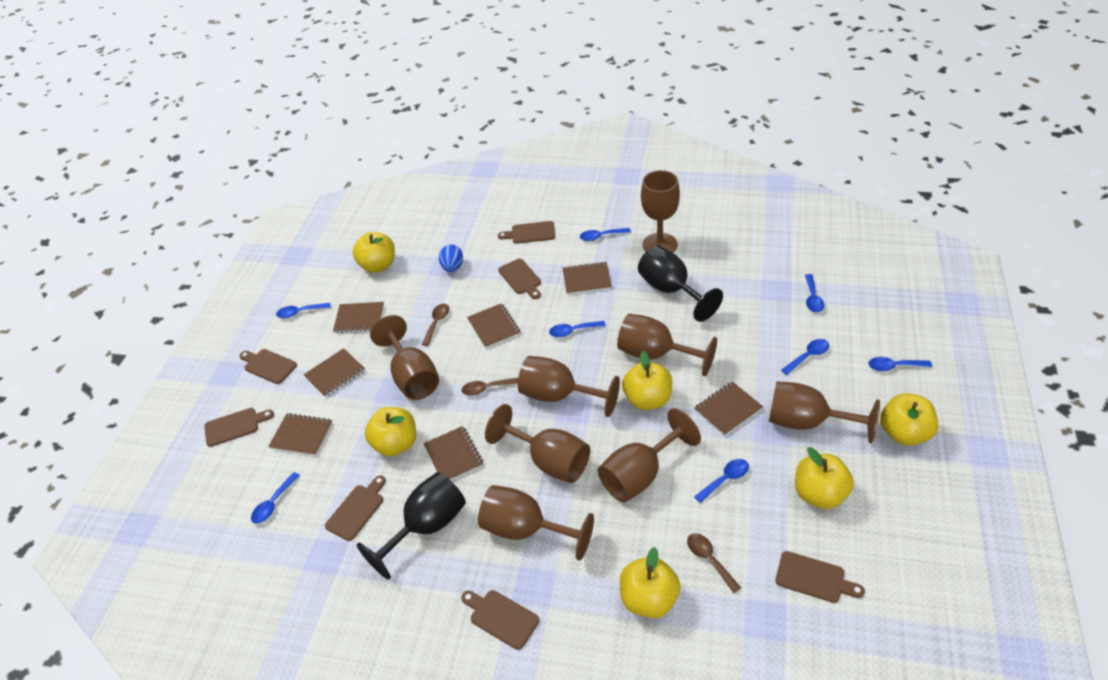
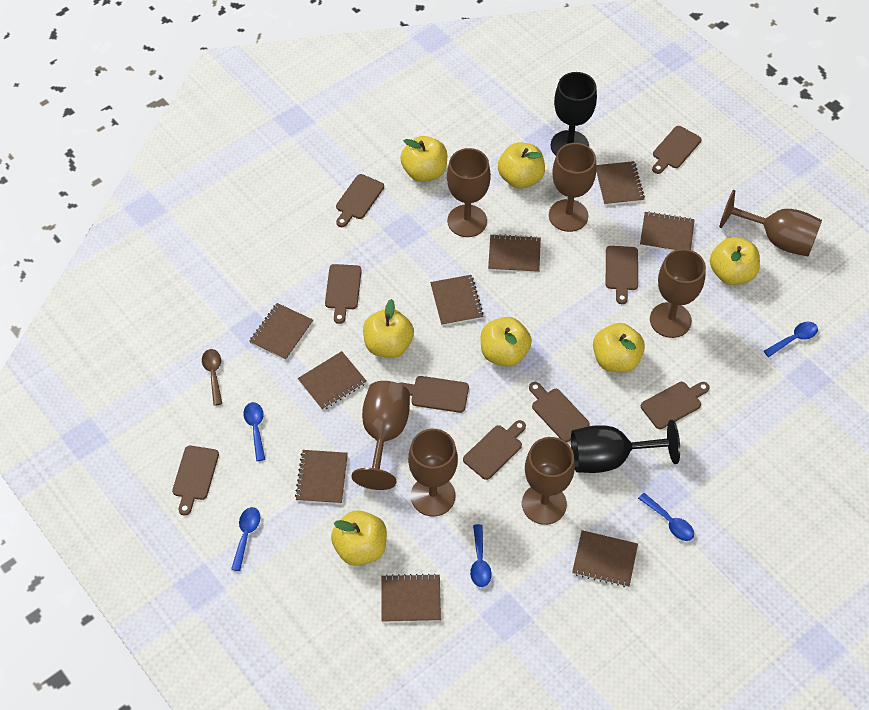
blue egg: 1 -> 0
blue spoon: 8 -> 5
brown cutting board: 7 -> 9
brown goblet: 8 -> 7
brown notebook: 7 -> 9
brown spoon: 3 -> 1
yellow apple: 6 -> 7

